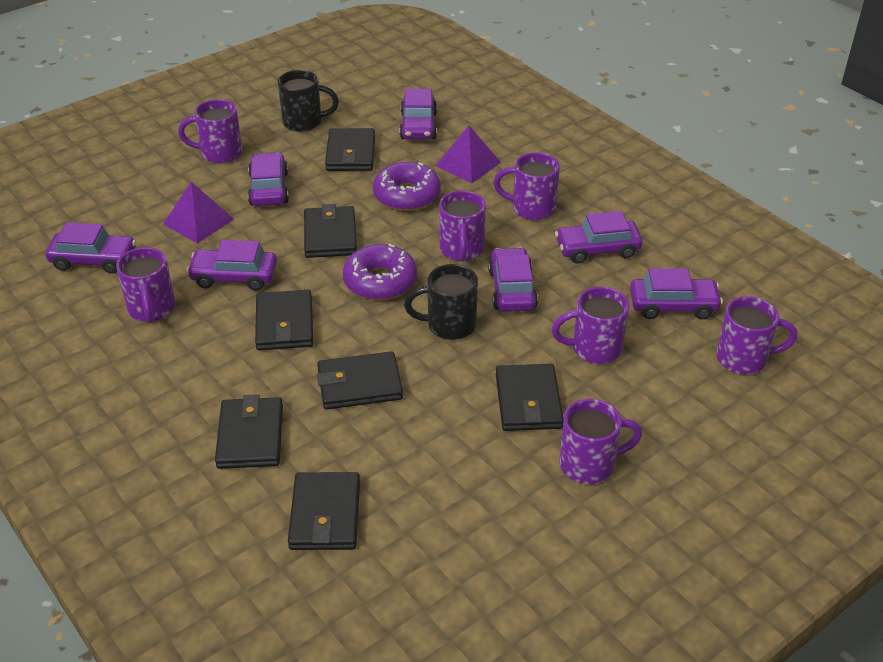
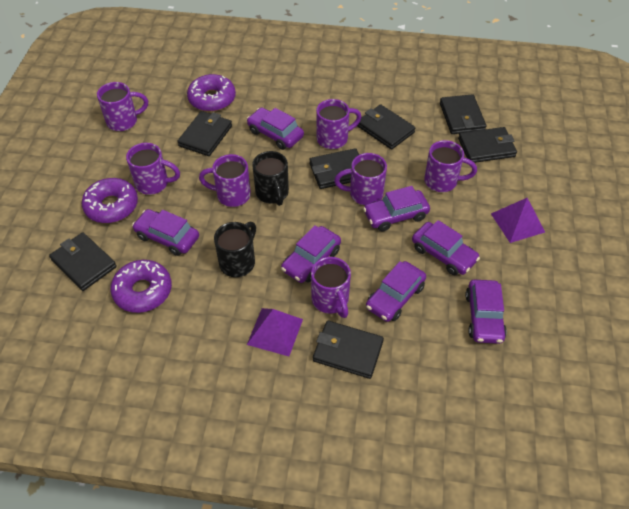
purple donut: 2 -> 3

